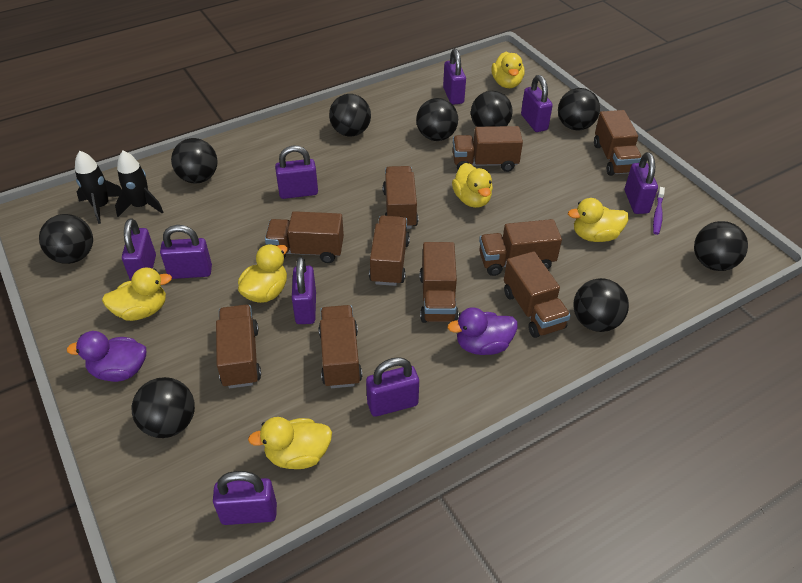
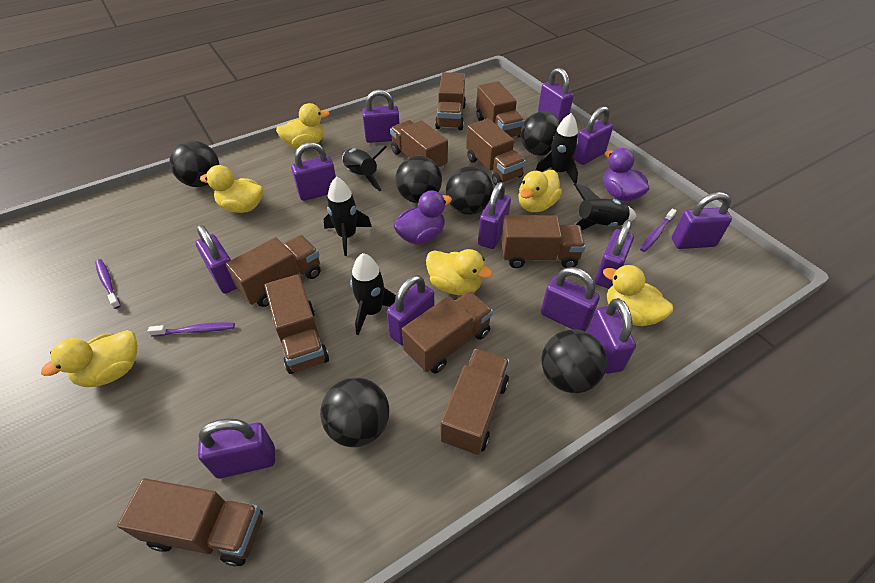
black ball: 9 -> 6
black rocket: 2 -> 5
purple padlock: 9 -> 12
purple toothbrush: 1 -> 3

